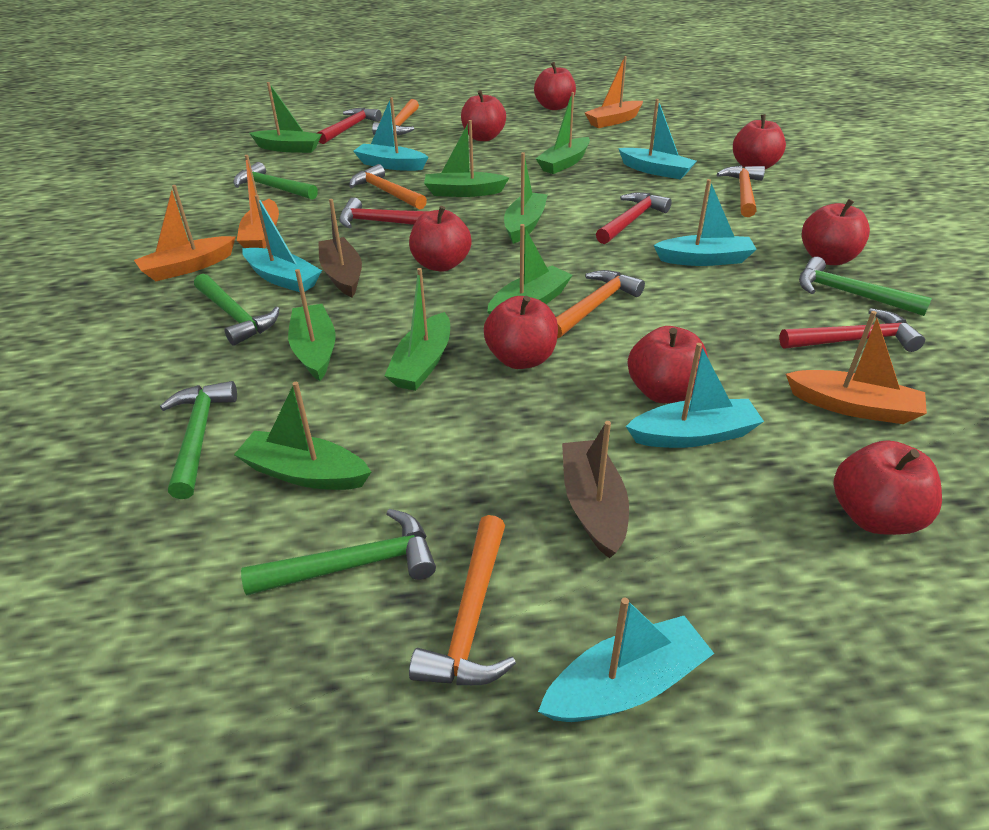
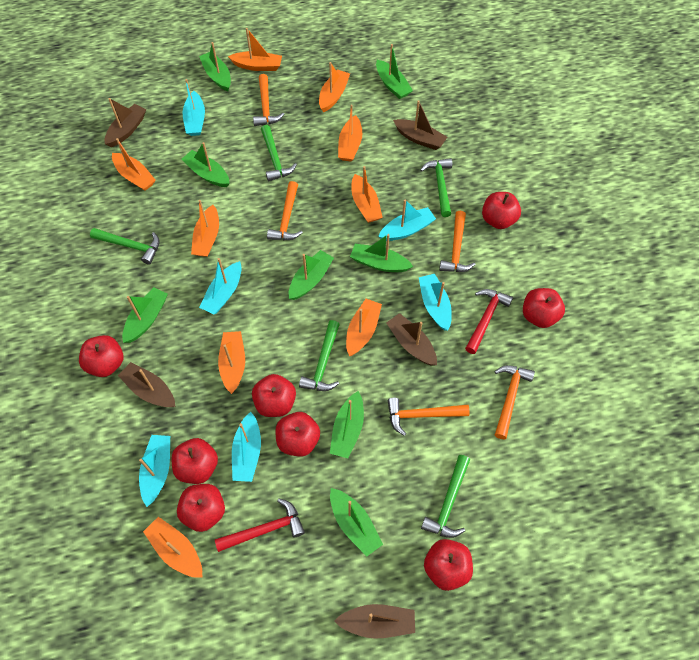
brown boat: 2 -> 5
orange boat: 4 -> 9
red hammer: 4 -> 2

